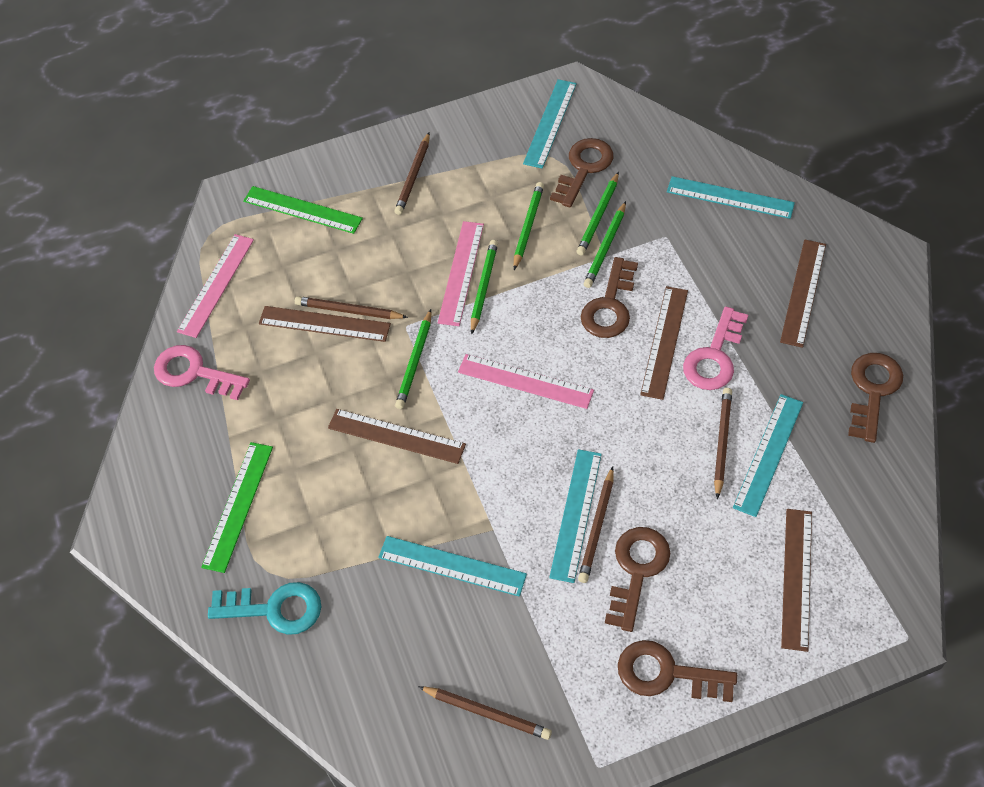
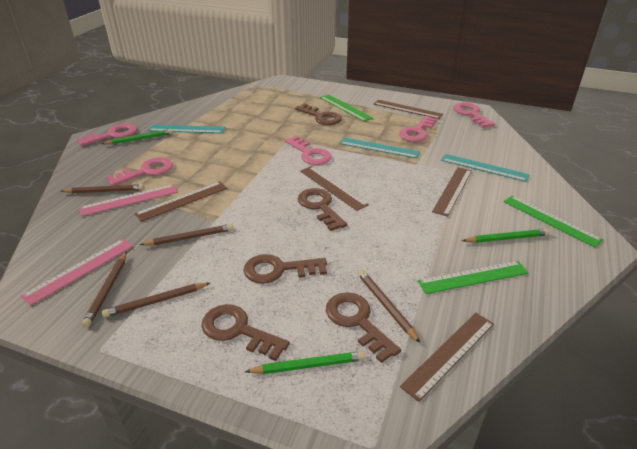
green pencil: 5 -> 3
green ruler: 2 -> 3
pink key: 2 -> 5
pink ruler: 3 -> 2
turquoise key: 1 -> 0
turquoise ruler: 5 -> 3

